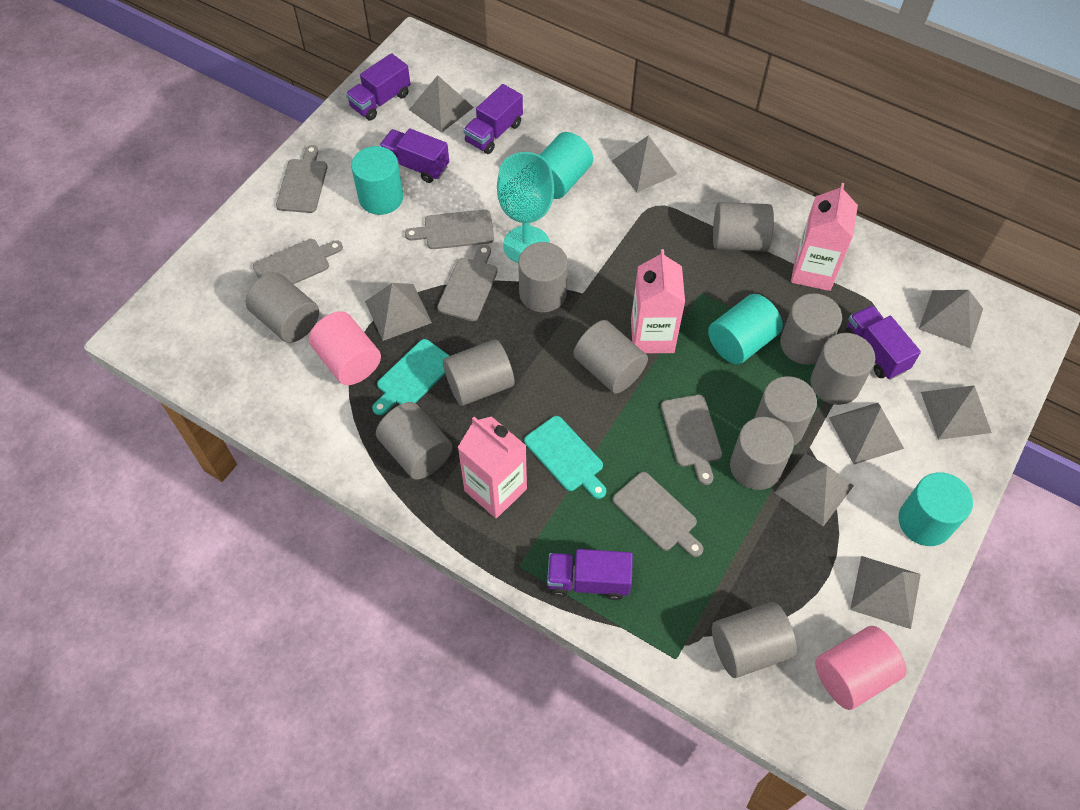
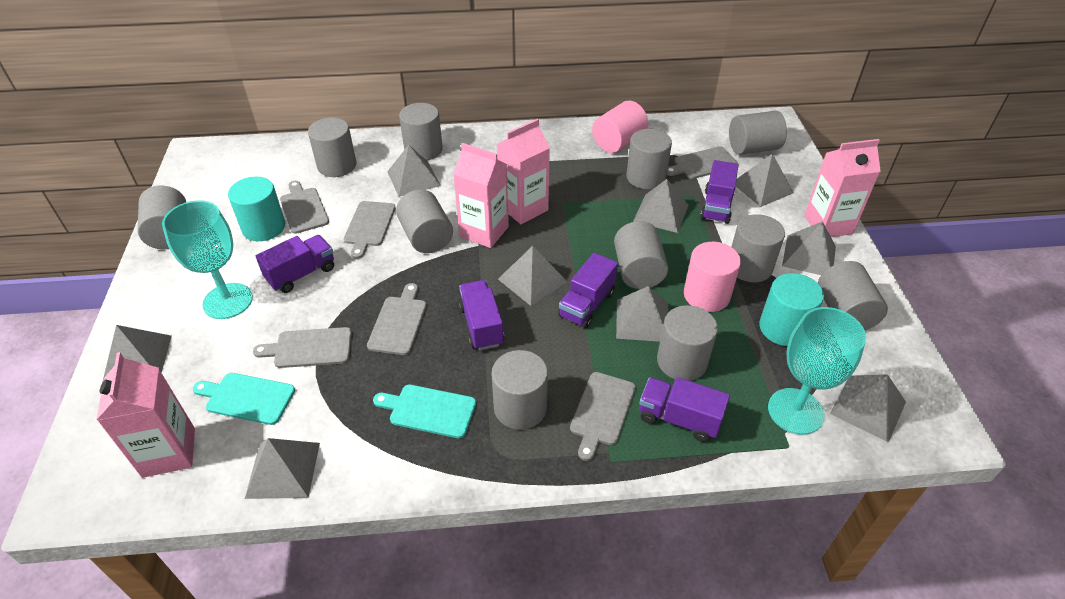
grey pyramid: 8 -> 9
pink carton: 3 -> 4
turquoise cylinder: 4 -> 2
turquoise goblet: 1 -> 2

